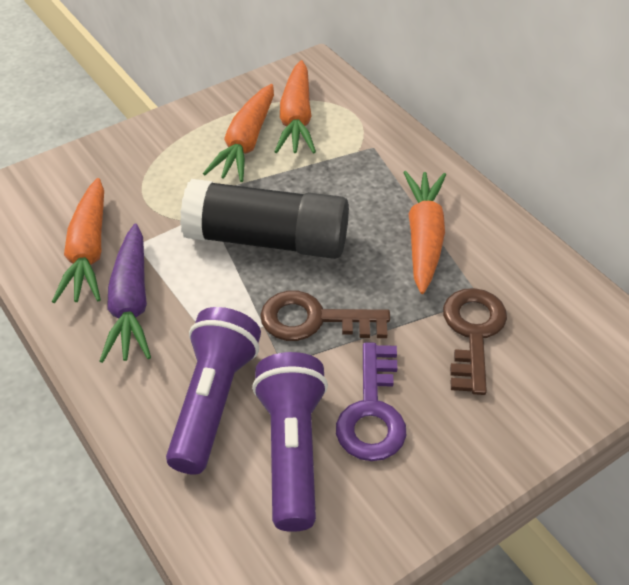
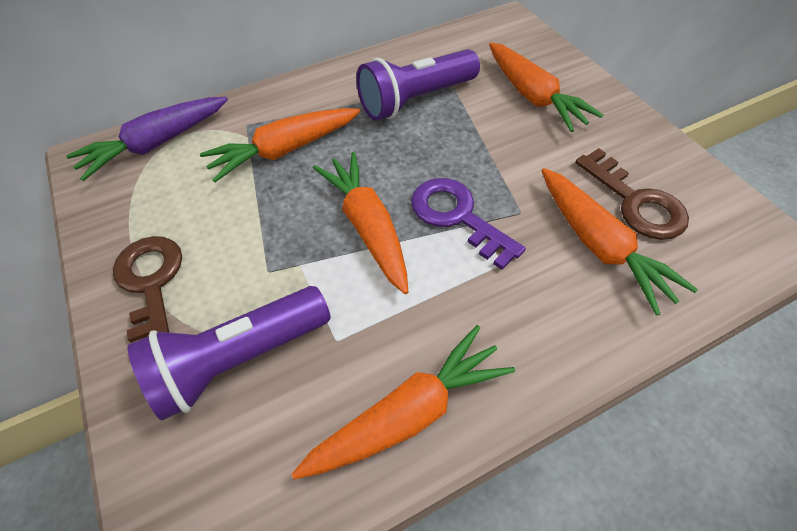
black glue stick: 1 -> 0
orange carrot: 4 -> 5

